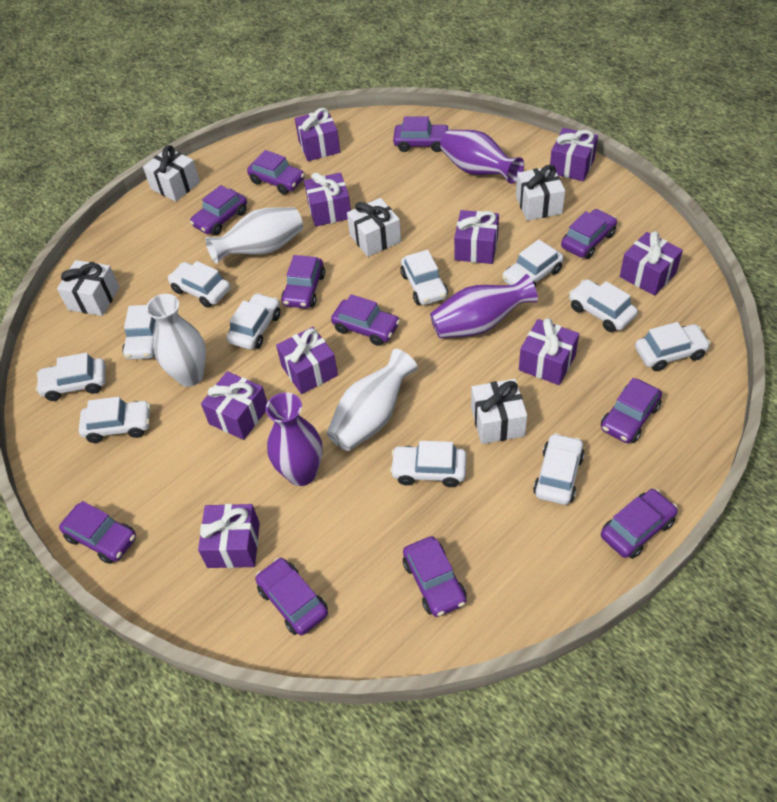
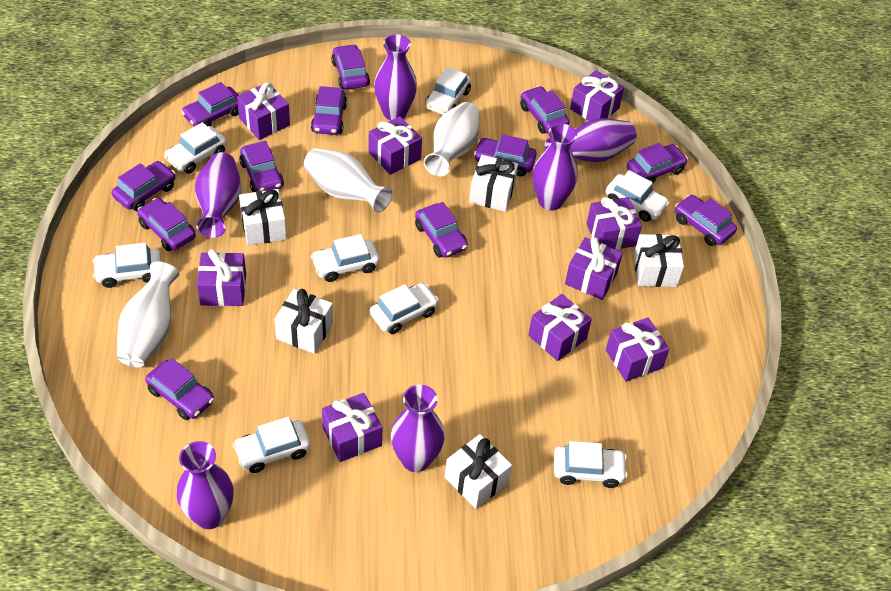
purple car: 11 -> 12
purple vase: 3 -> 6
white car: 11 -> 8

